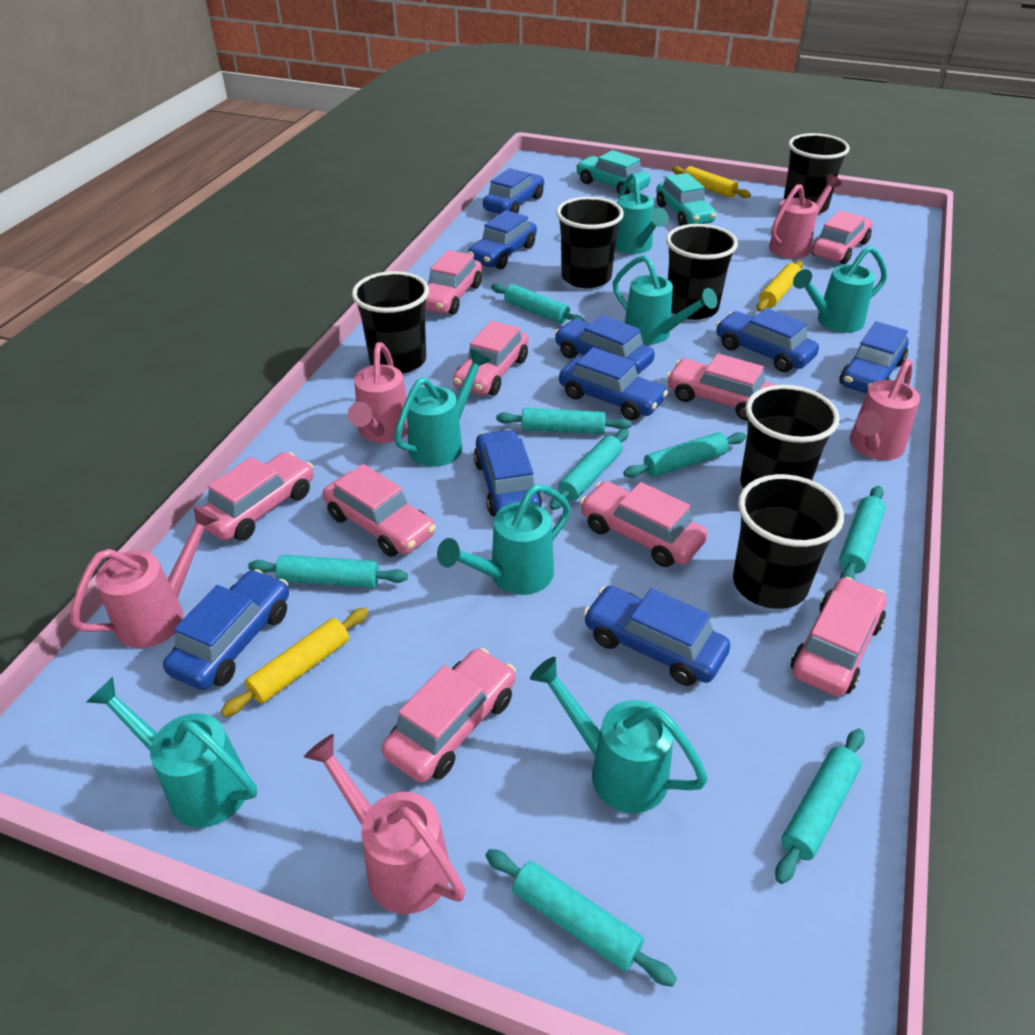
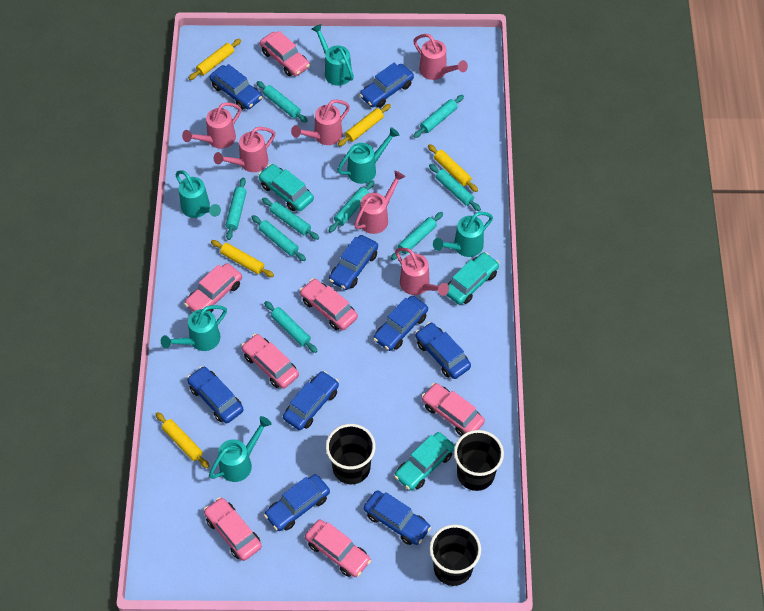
black cup: 6 -> 3
pink car: 9 -> 7
pink watering can: 5 -> 6
turquoise car: 2 -> 3
turquoise rolling pin: 8 -> 9
turquoise watering can: 7 -> 6
yellow rolling pin: 3 -> 5

